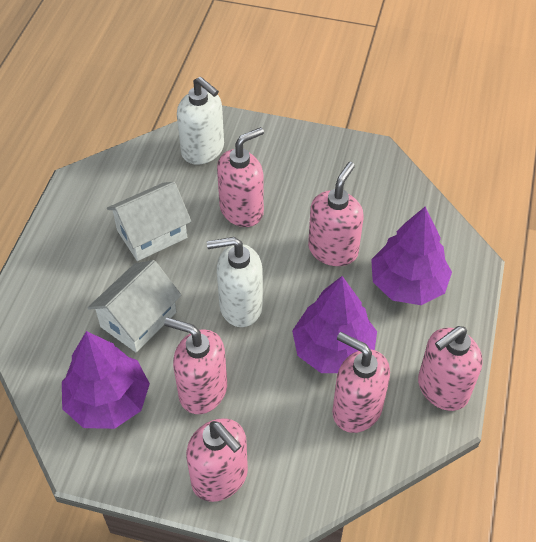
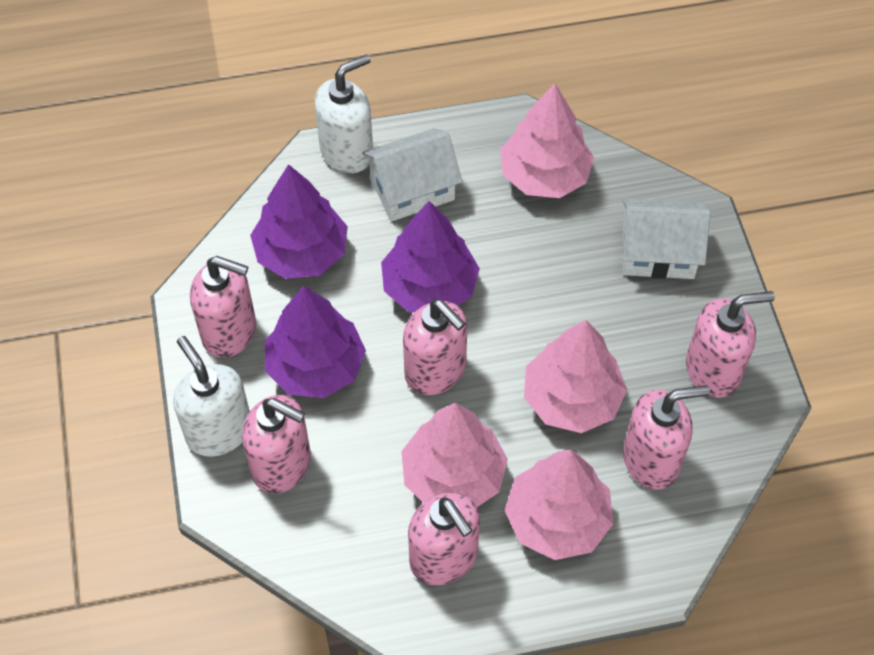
pink tree: 0 -> 4

